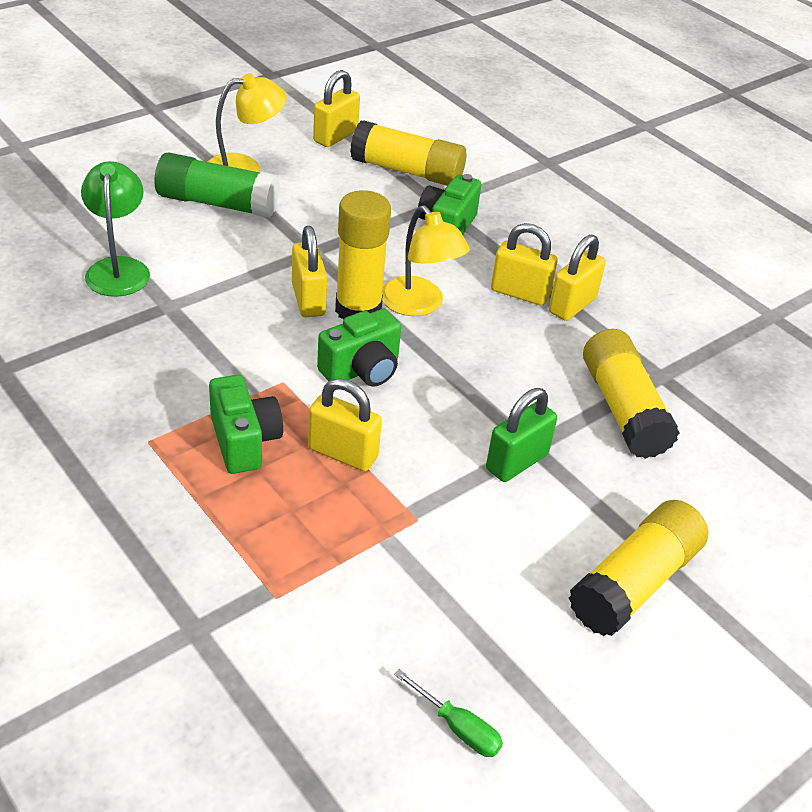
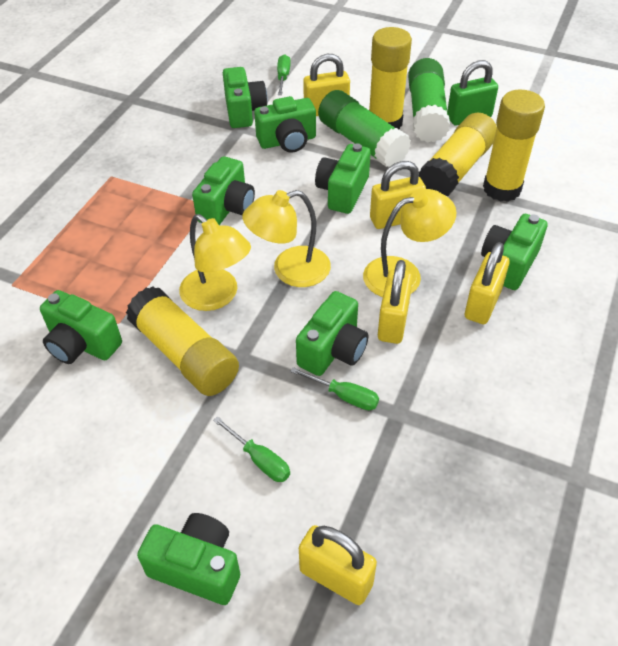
green camera: 3 -> 8
green glue stick: 1 -> 2
green lamp: 1 -> 0
green screwdriver: 1 -> 3
yellow lamp: 2 -> 3

